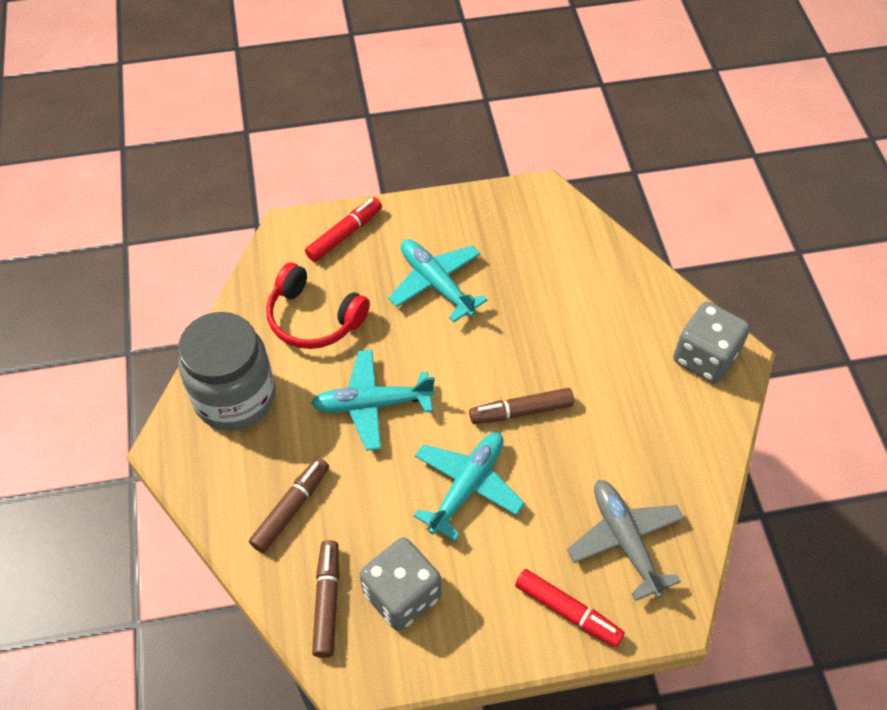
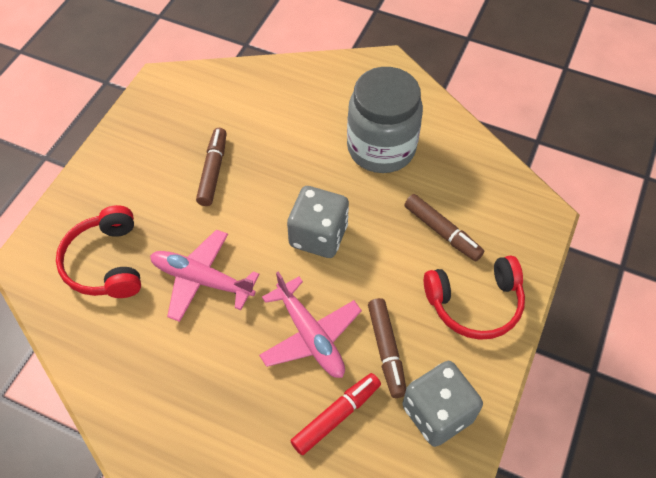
grey plane: 1 -> 0
pink plane: 0 -> 2
red headphones: 1 -> 2
red marker: 2 -> 1
turquoise plane: 3 -> 0

